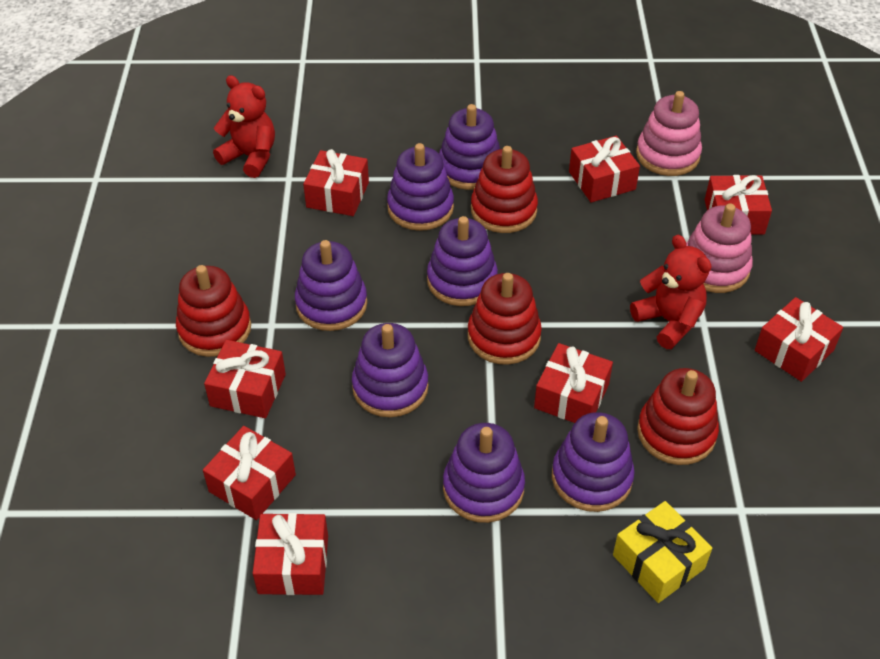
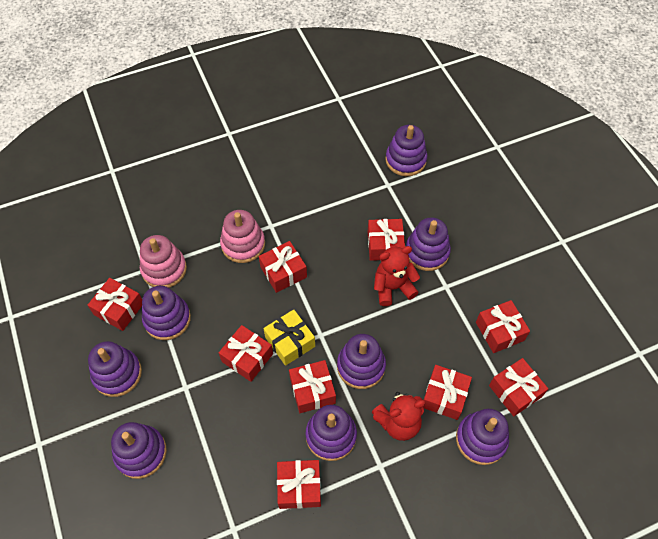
purple stacking toy: 7 -> 8
red gift: 8 -> 9
red stacking toy: 4 -> 0

